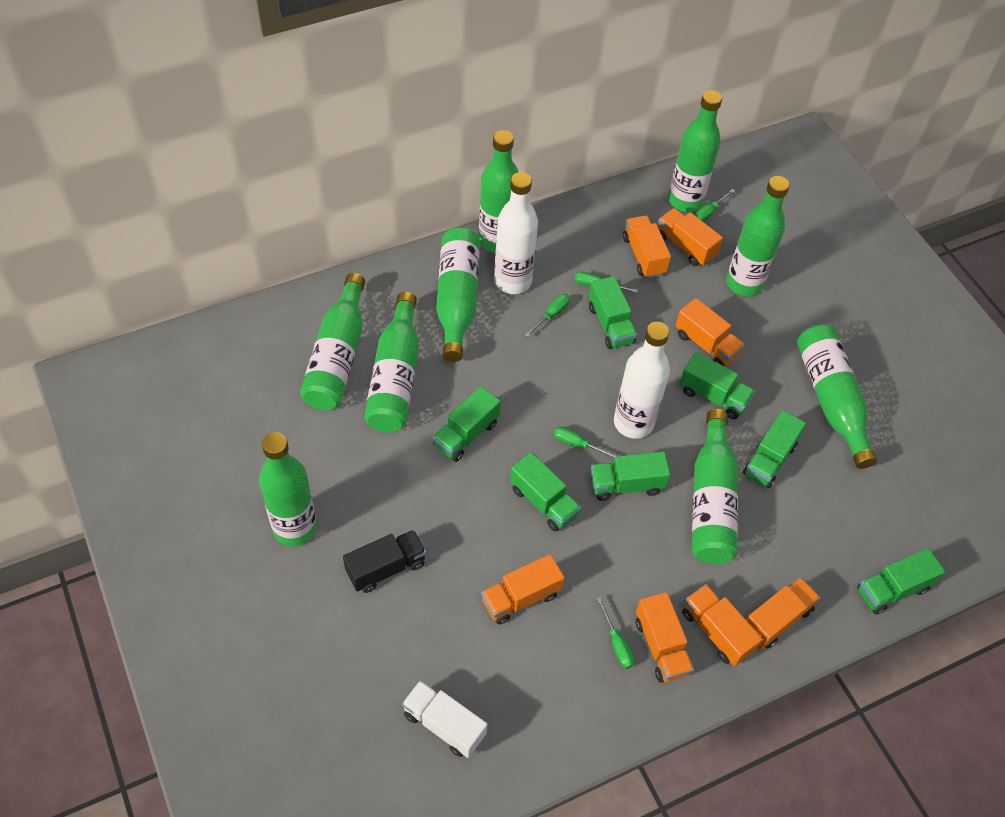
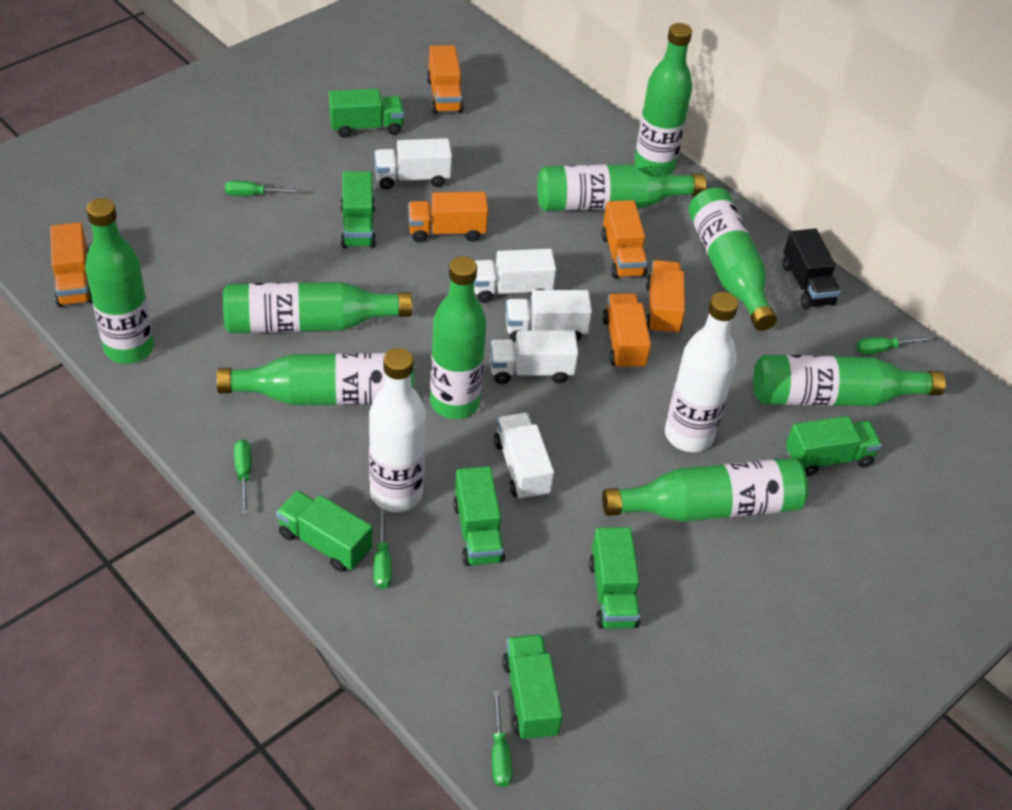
orange truck: 7 -> 6
white truck: 1 -> 5

